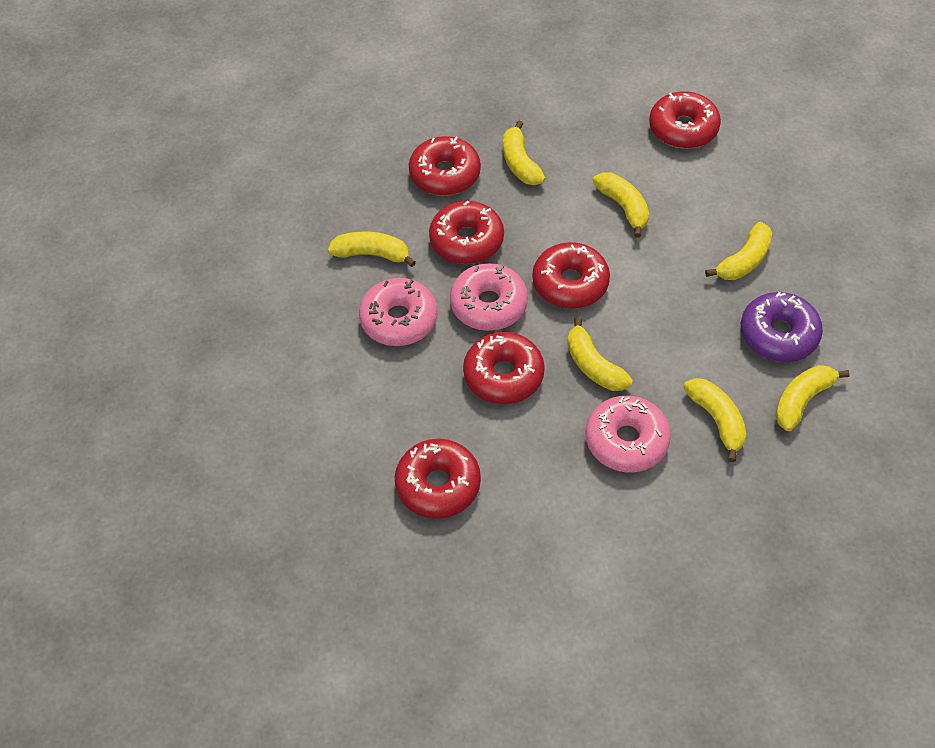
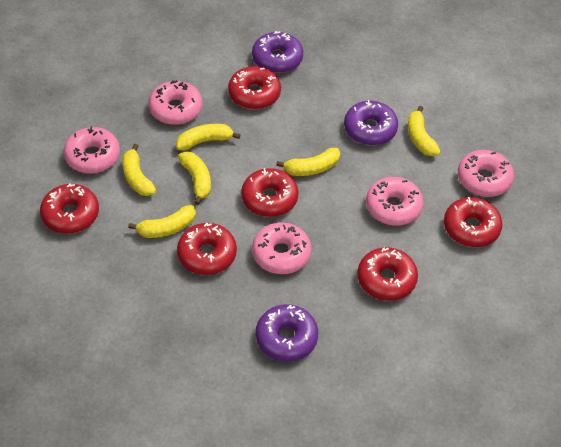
pink donut: 3 -> 5
purple donut: 1 -> 3
yellow banana: 7 -> 6

